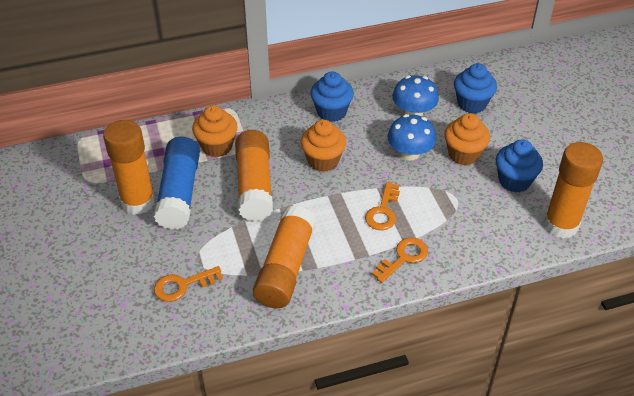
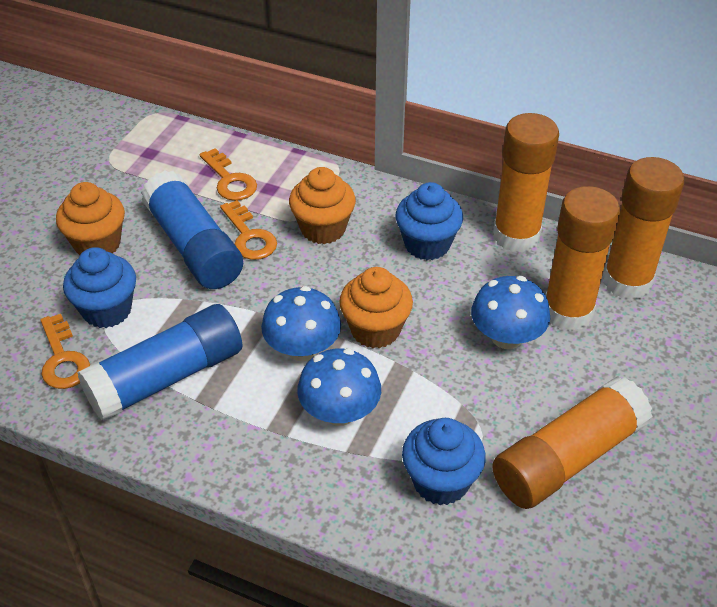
blue glue stick: 1 -> 2
blue mushroom: 2 -> 3

